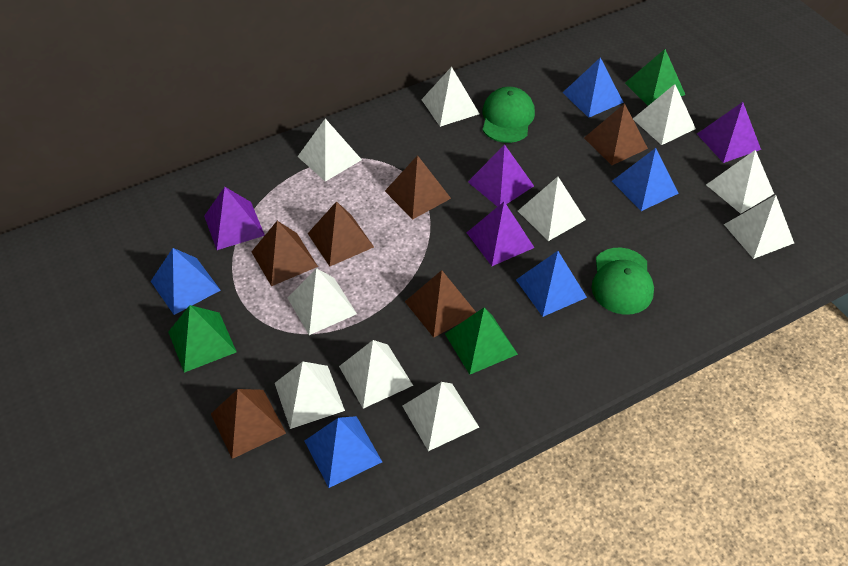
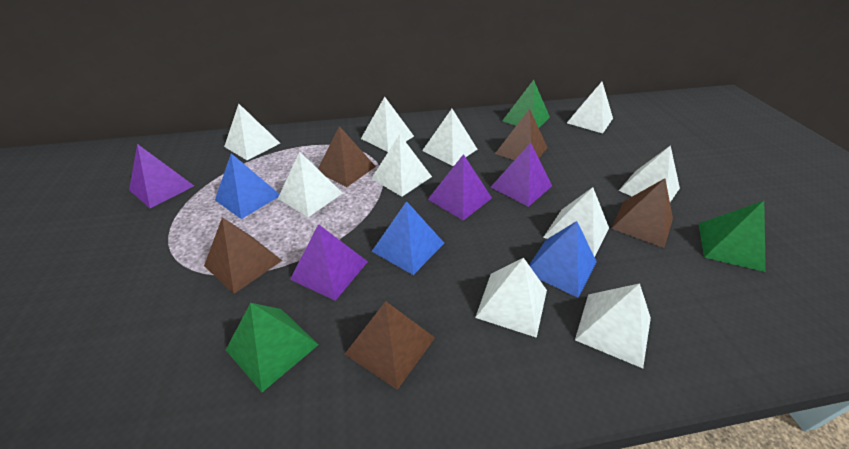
blue pyramid: 5 -> 3
brown pyramid: 6 -> 5
green cap: 2 -> 0

